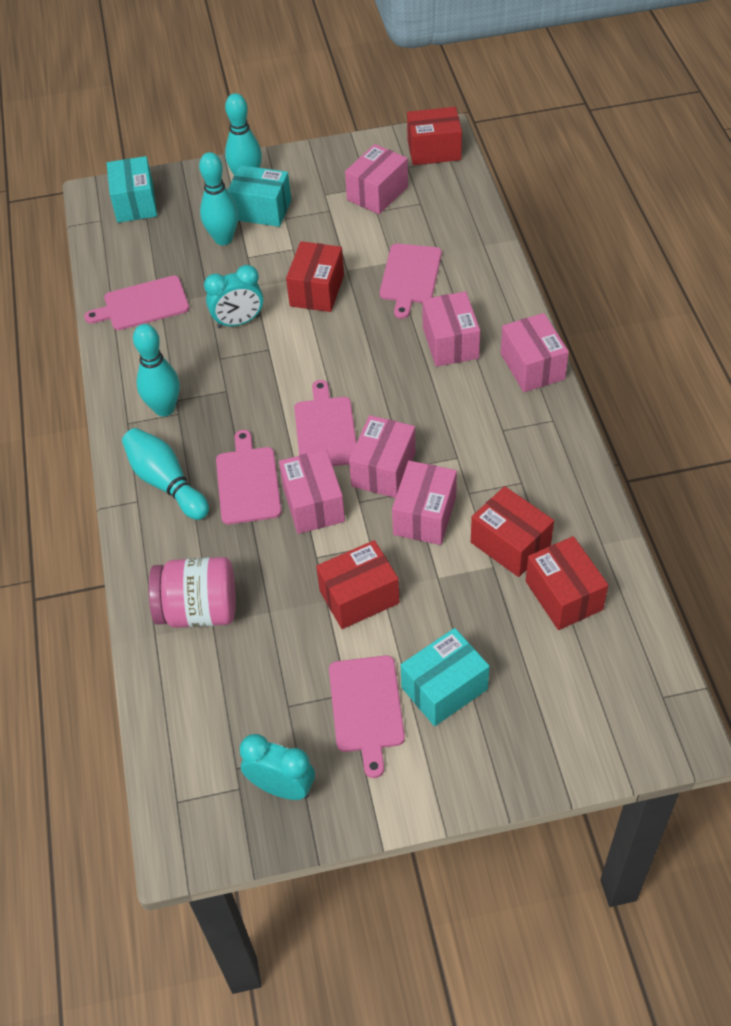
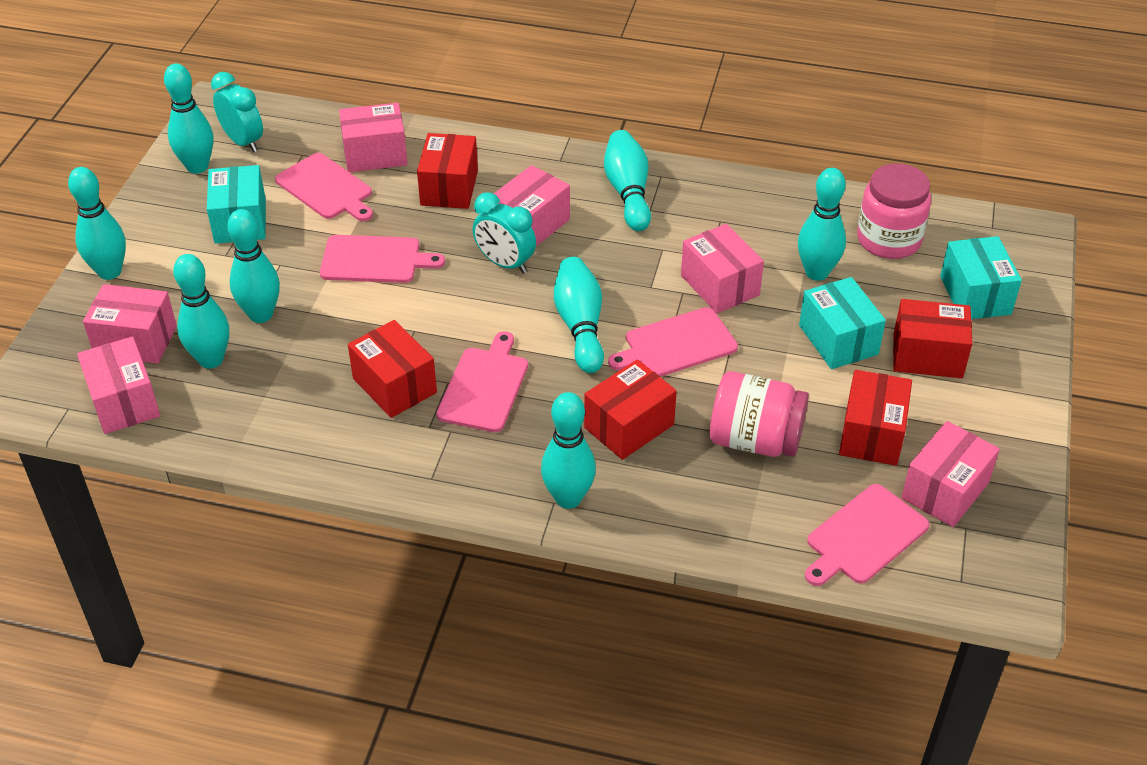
pink jar: 1 -> 2
turquoise bowling pin: 4 -> 8

